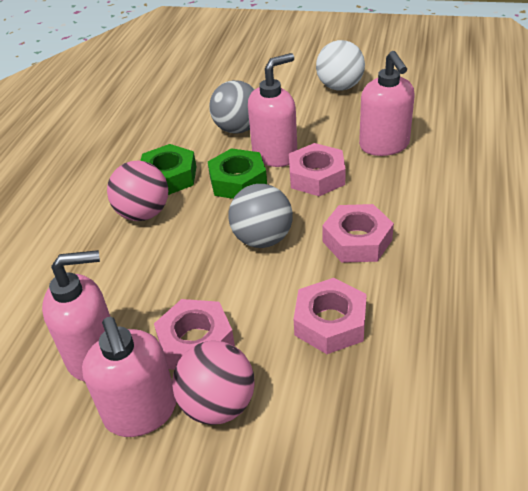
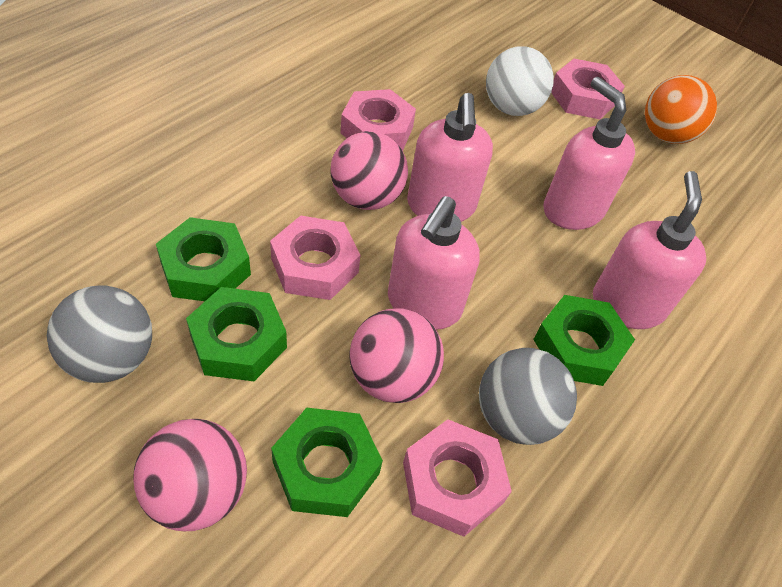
green nut: 2 -> 4
orange ball: 0 -> 1
pink ball: 2 -> 3

